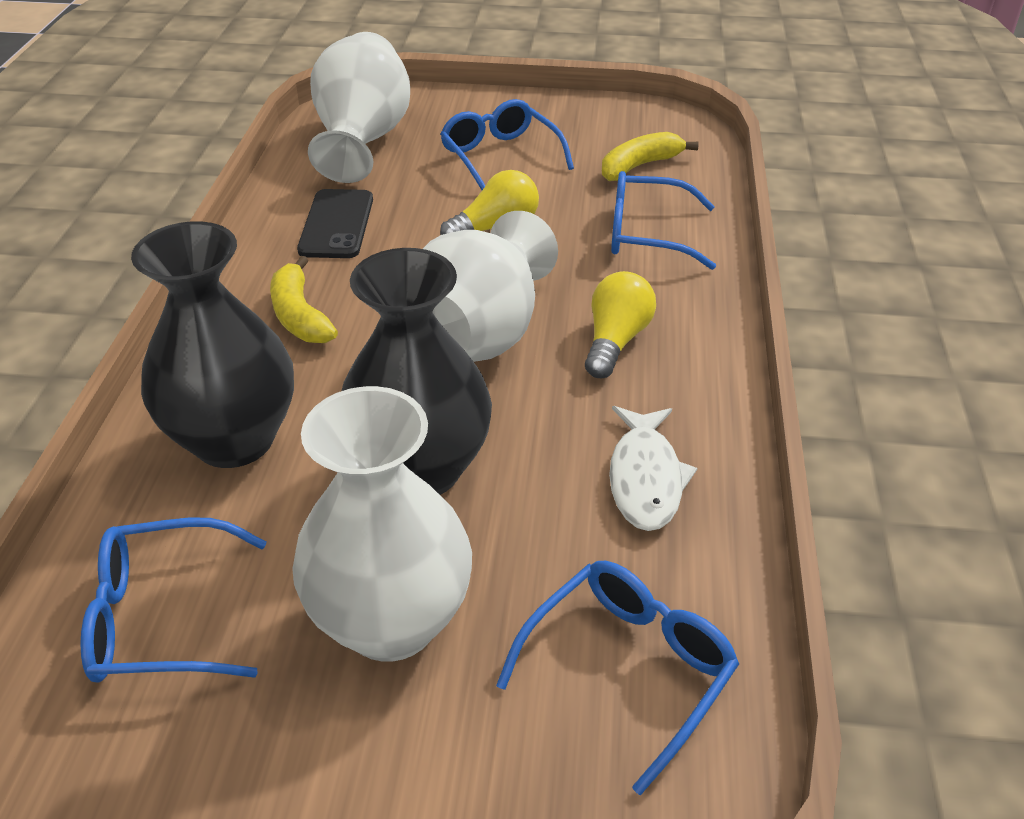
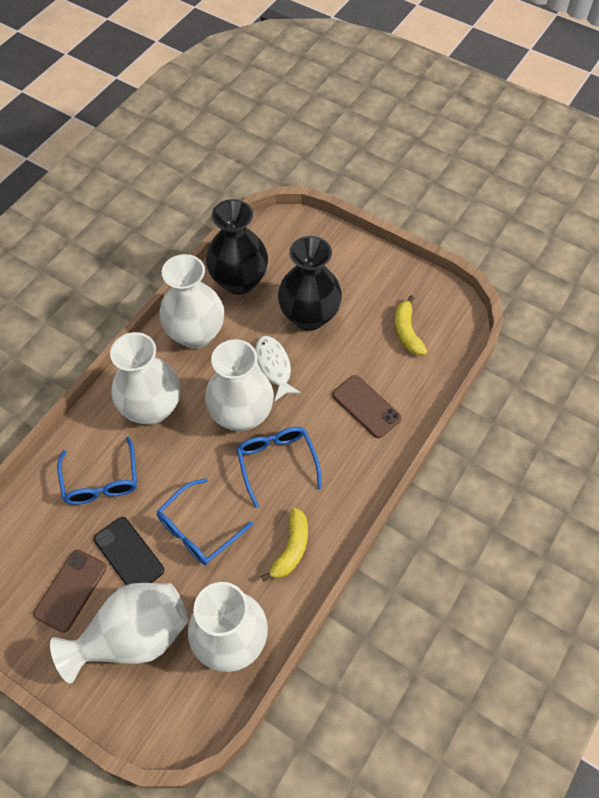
blue glasses: 4 -> 3
brown phone: 0 -> 2
white vase: 3 -> 5
yellow light bulb: 2 -> 0

